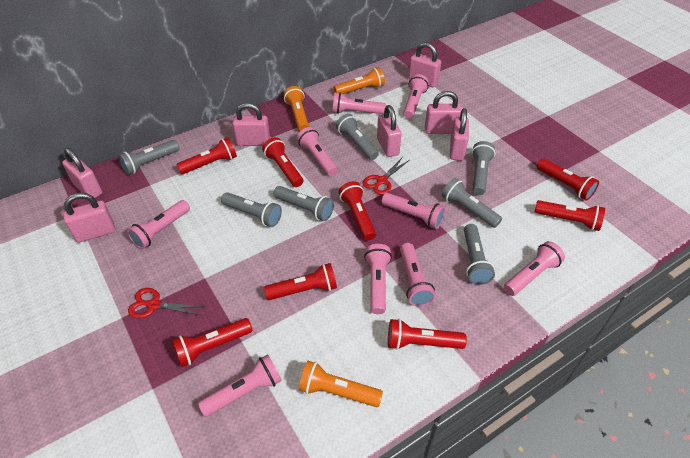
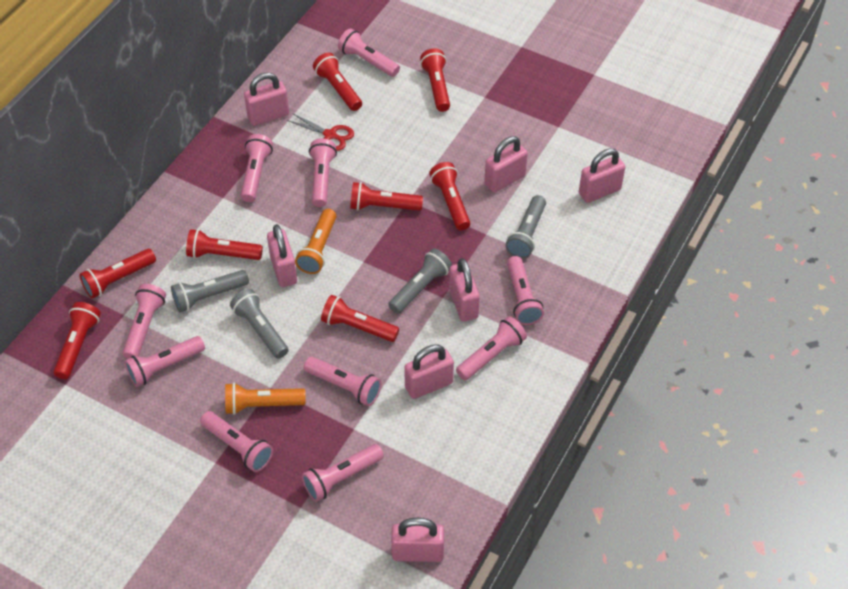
grey flashlight: 7 -> 4
orange flashlight: 3 -> 2
pink flashlight: 9 -> 10
red scissors: 2 -> 1

